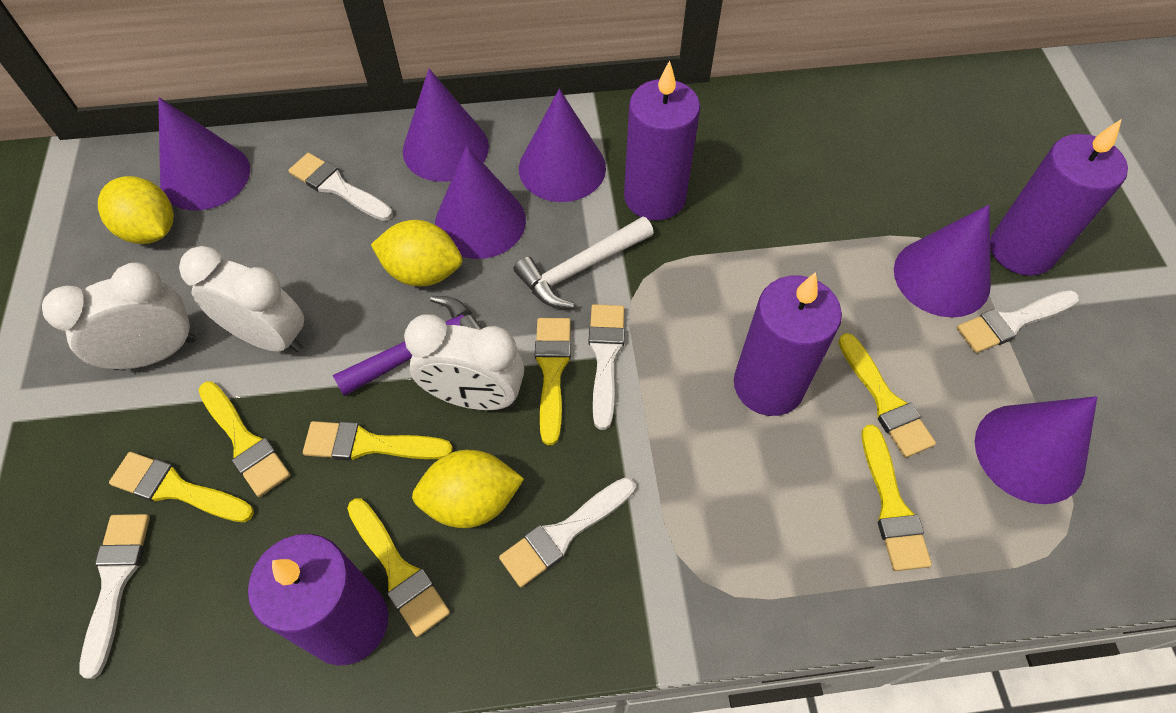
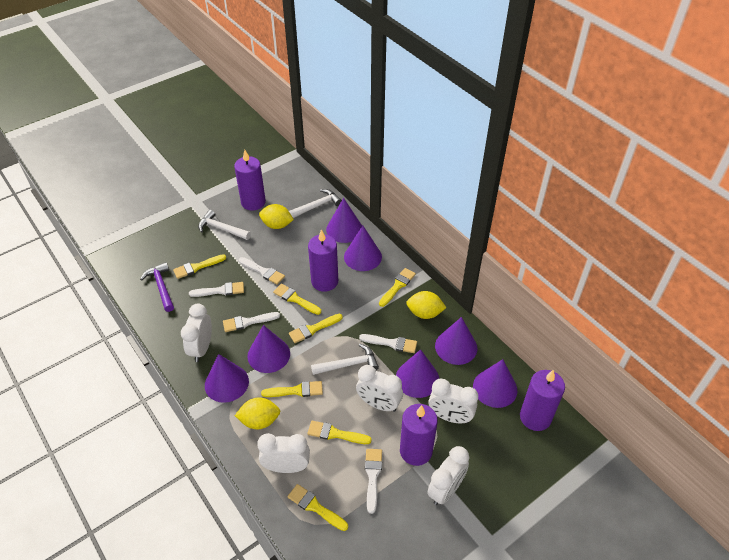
purple cone: 6 -> 7
white clock: 3 -> 5
white hammer: 1 -> 3

